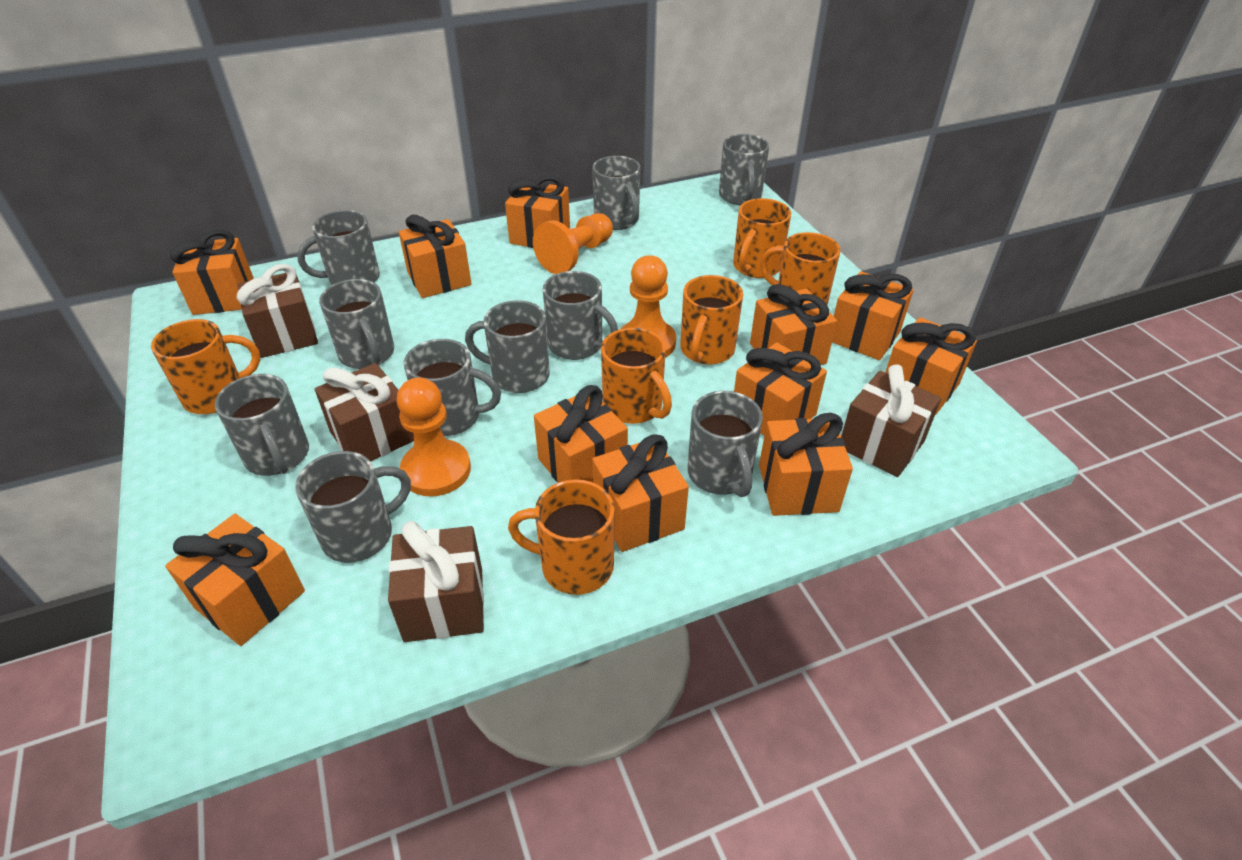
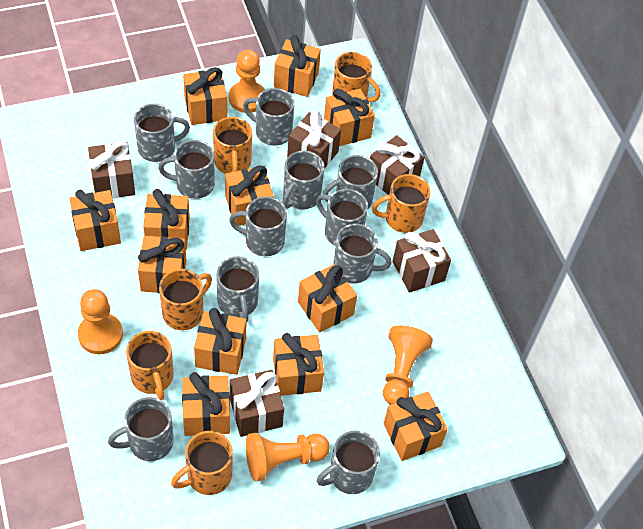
brown gift: 4 -> 5
grey mug: 10 -> 11
orange gift: 11 -> 12
orange pawn: 3 -> 4

